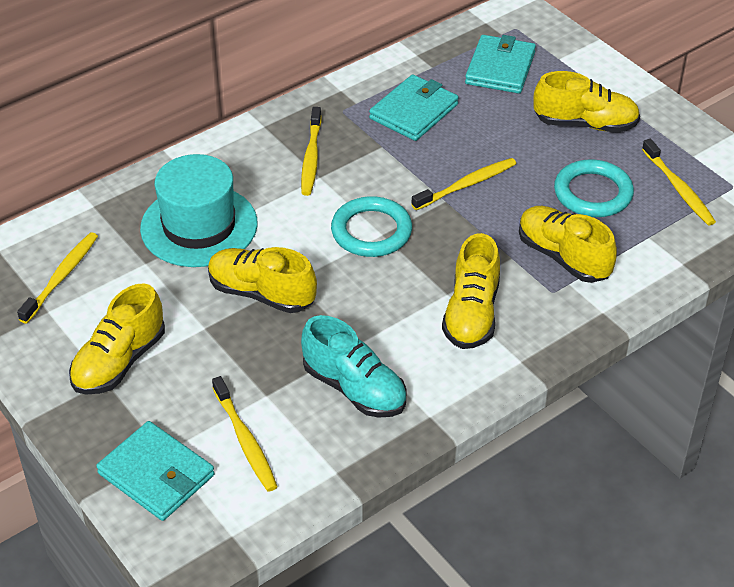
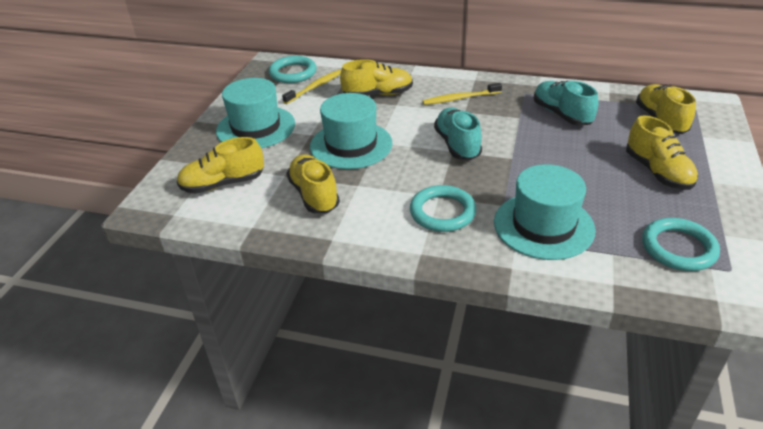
turquoise hat: 1 -> 3
turquoise ring: 2 -> 3
turquoise shoe: 1 -> 2
turquoise wallet: 3 -> 0
yellow toothbrush: 5 -> 2

